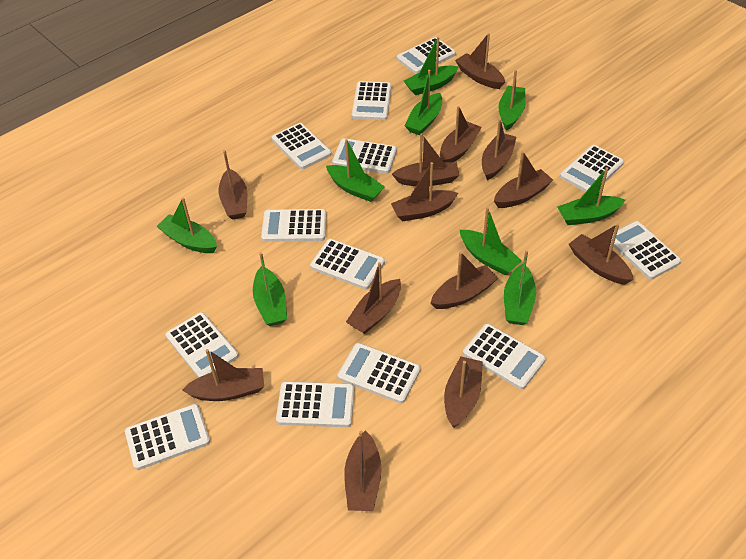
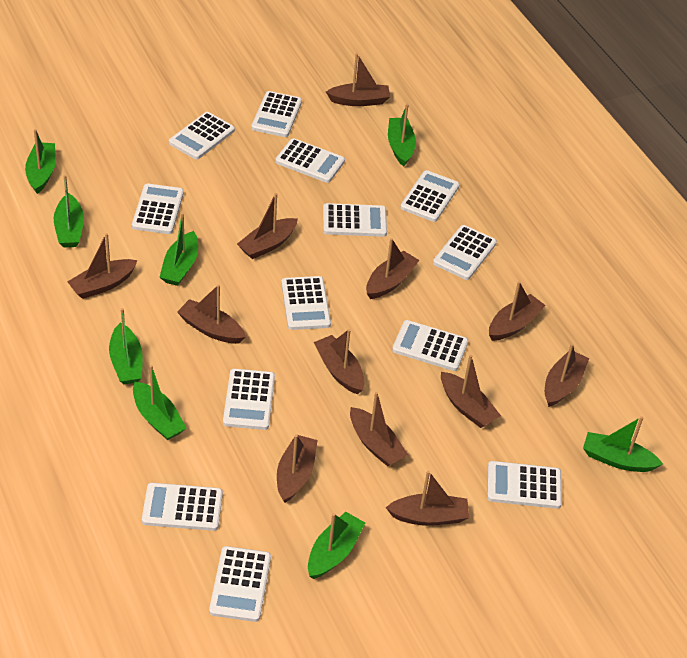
brown boat: 13 -> 12
green boat: 9 -> 8

